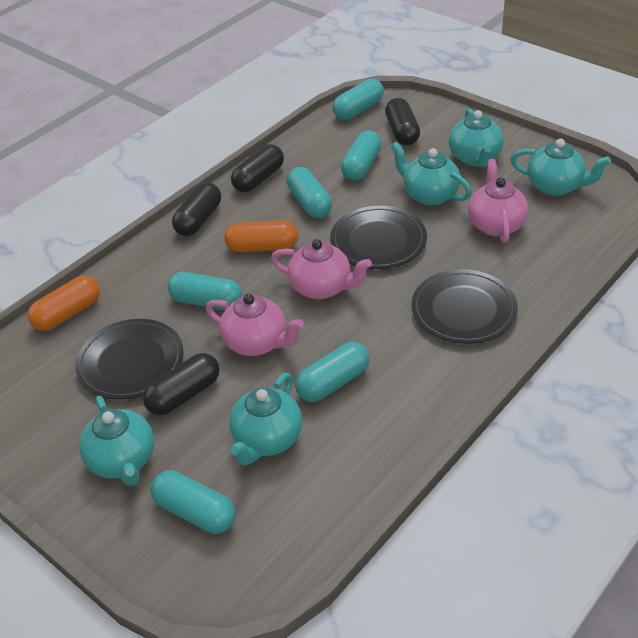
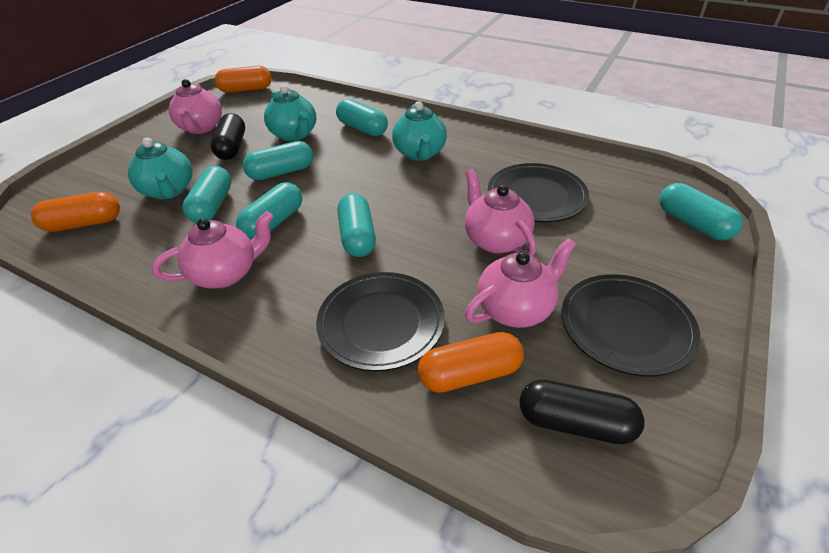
black capsule: 4 -> 2
orange capsule: 2 -> 3
pink teapot: 3 -> 4
turquoise teapot: 5 -> 3

